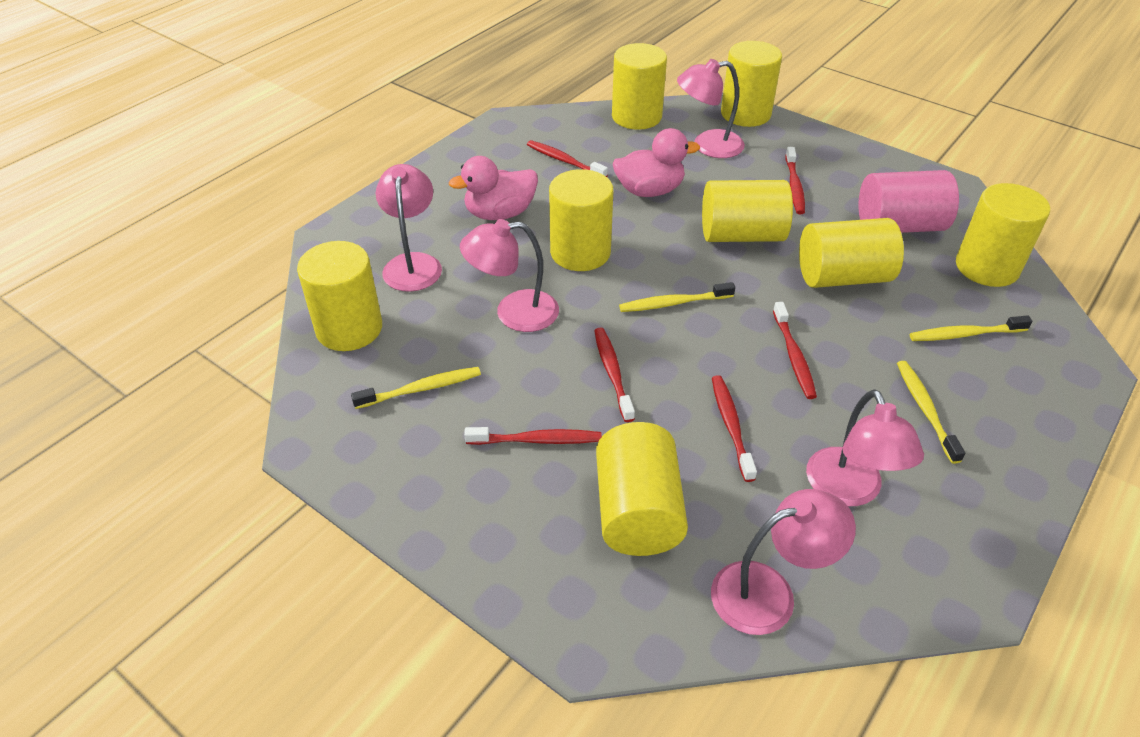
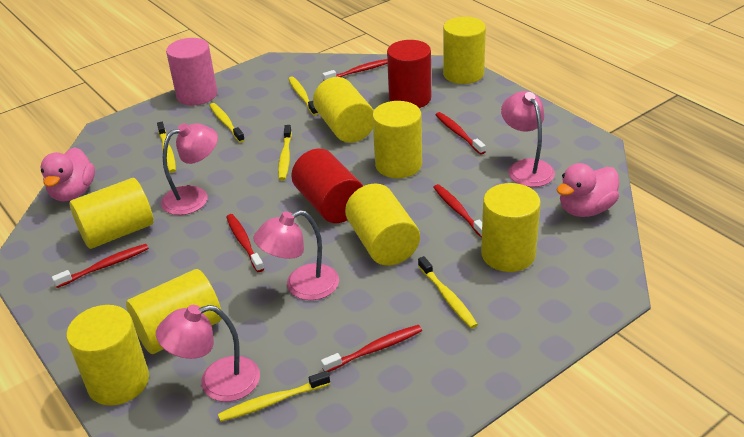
pink lamp: 5 -> 4
red cylinder: 0 -> 2
yellow toothbrush: 4 -> 6

